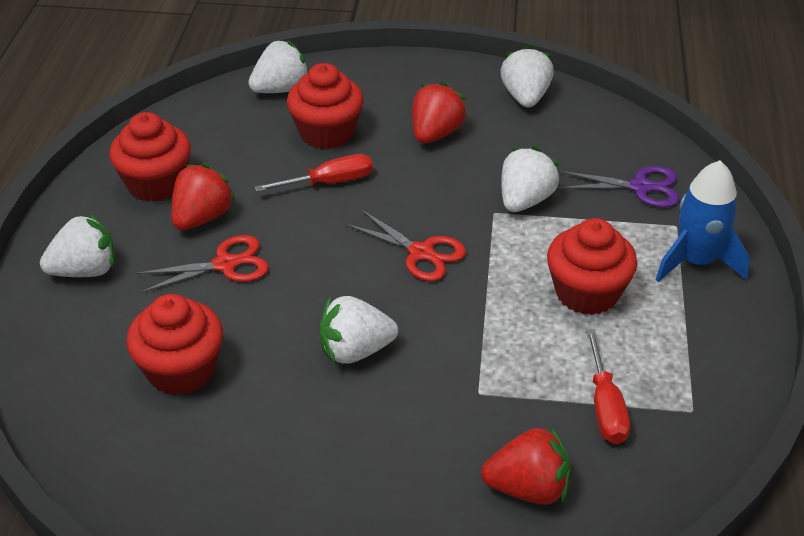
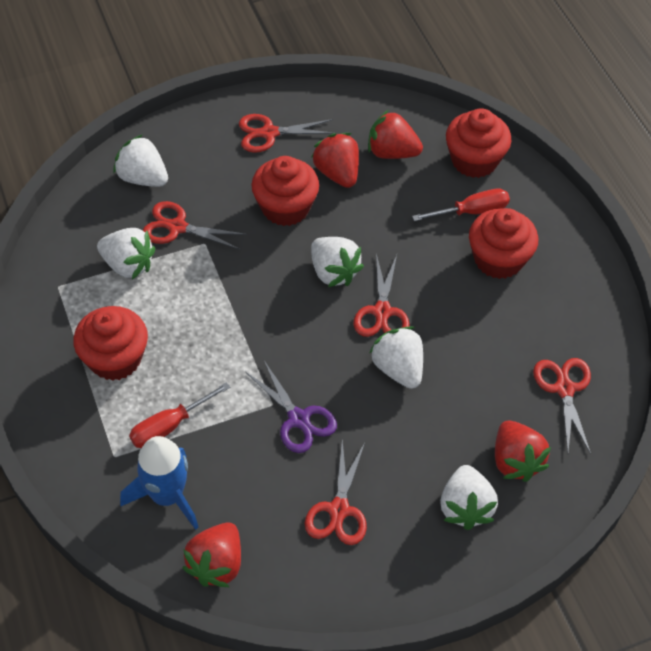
red scissors: 2 -> 5
red strawberry: 3 -> 4

